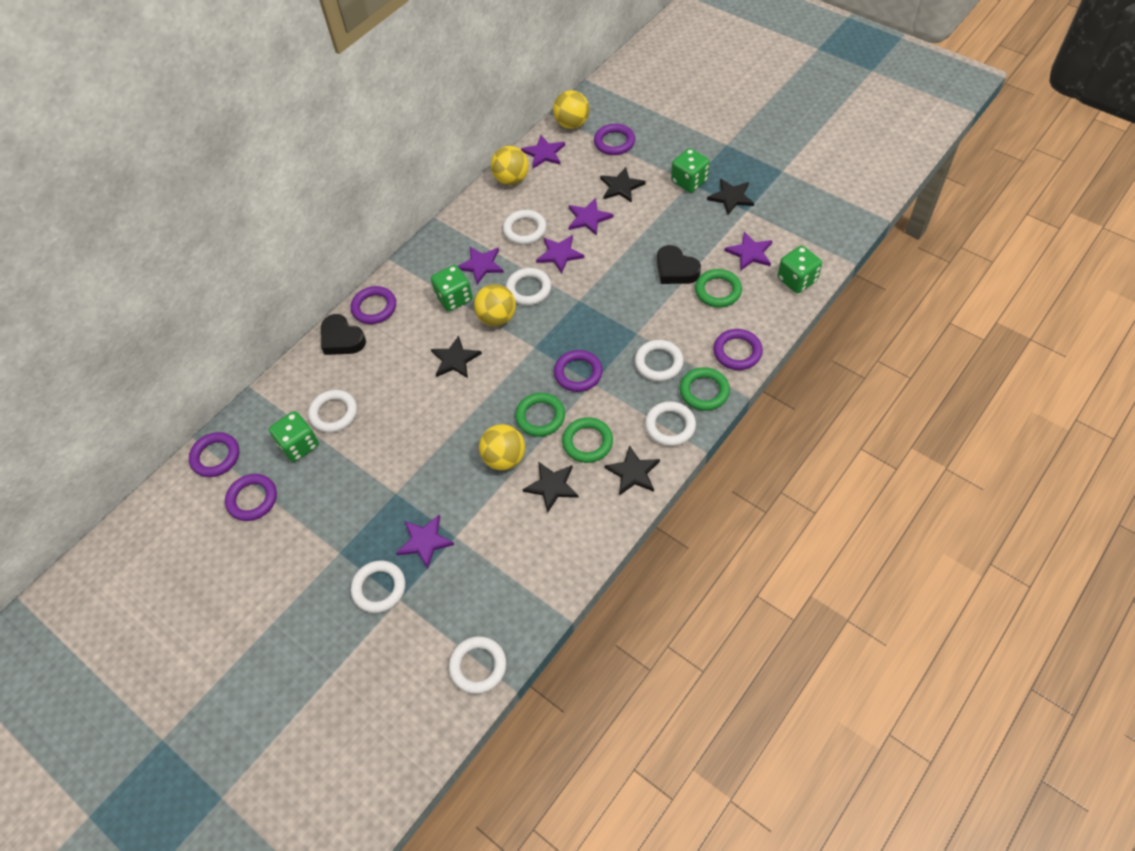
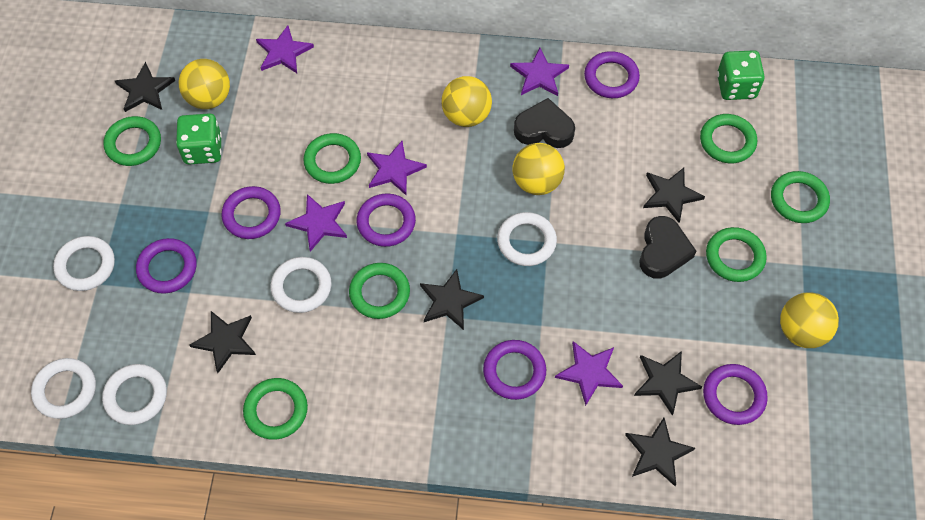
black star: 5 -> 6
green dice: 4 -> 2
green ring: 4 -> 7
purple star: 6 -> 5
white ring: 7 -> 5

